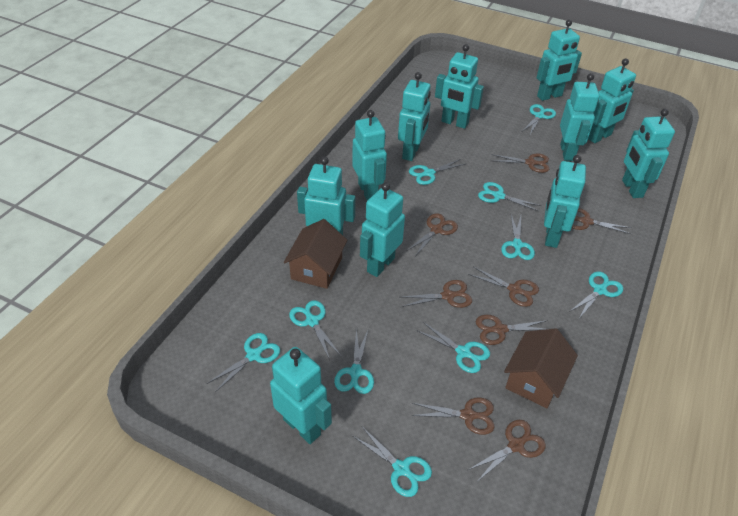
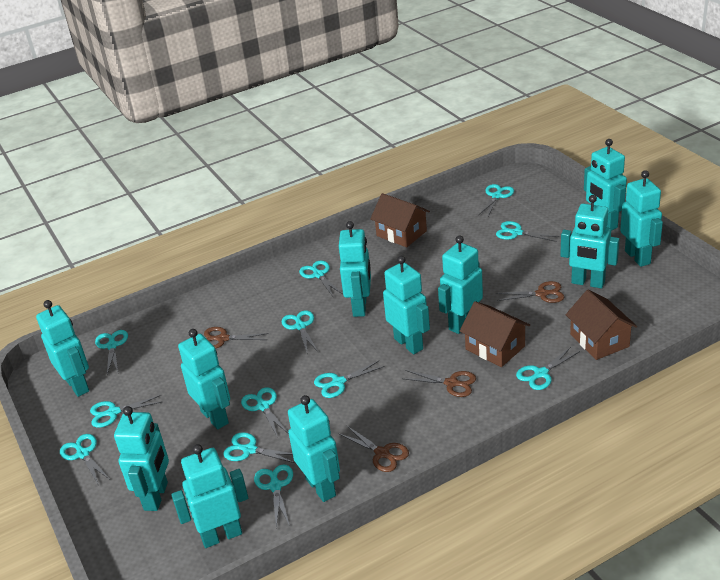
brown house: 2 -> 3
brown scissors: 8 -> 4
turquoise scissors: 10 -> 12

